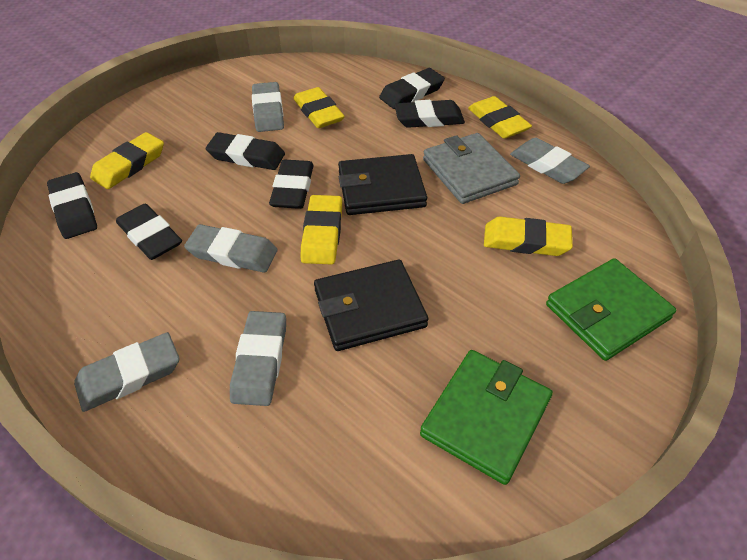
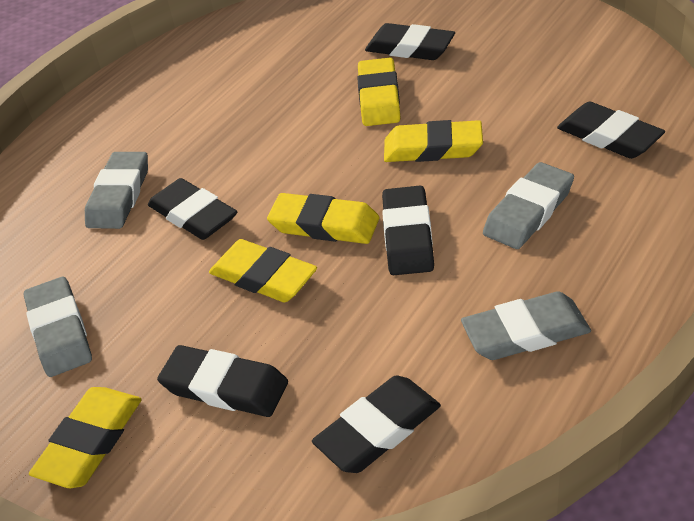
black wallet: 2 -> 0
green wallet: 2 -> 0
grey eraser: 5 -> 4
grey wallet: 1 -> 0

